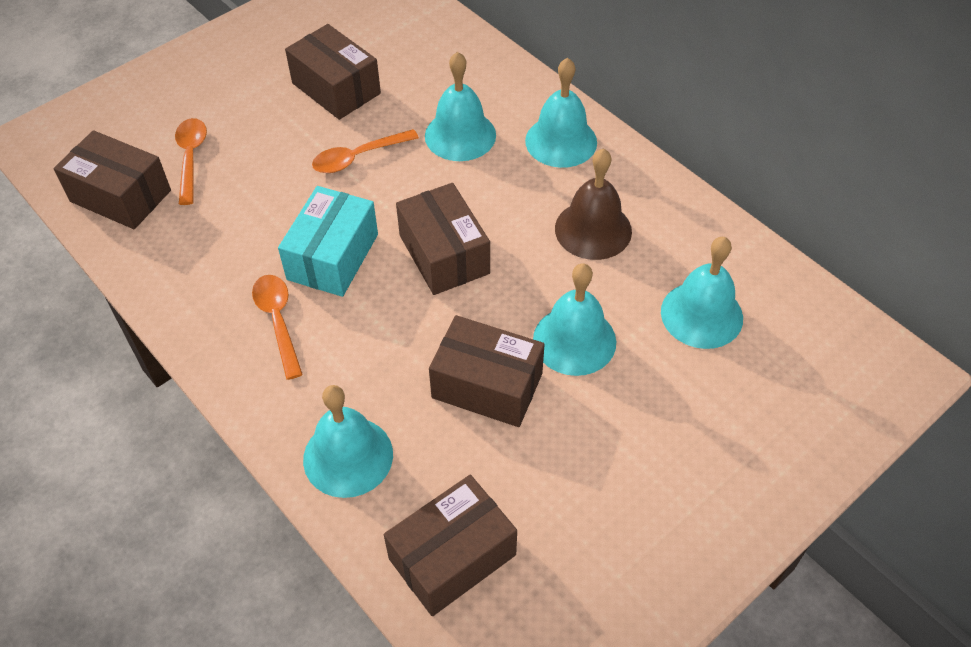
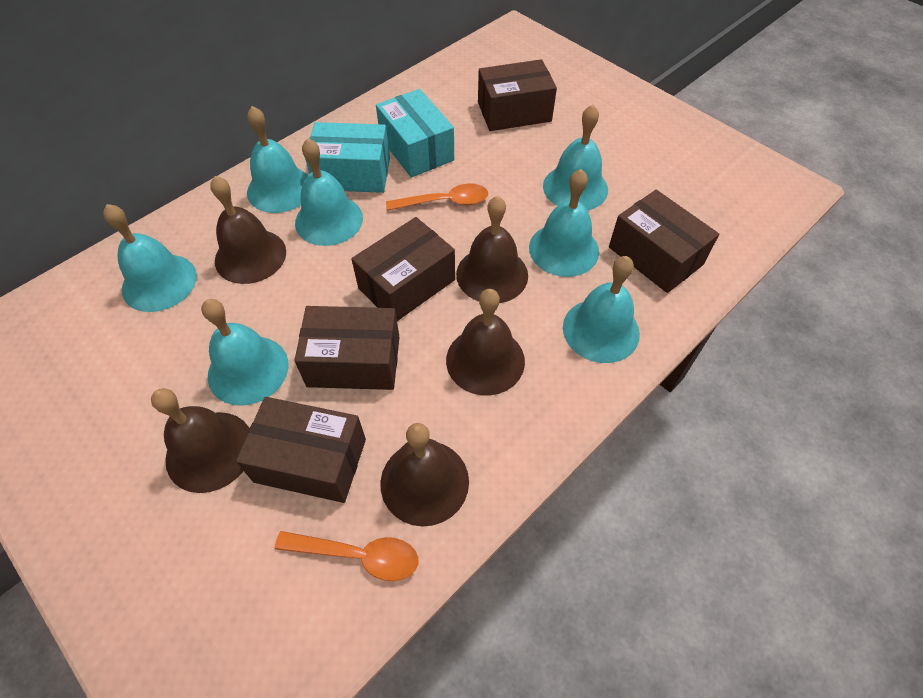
brown bell: 1 -> 5
orange spoon: 3 -> 2
turquoise bell: 5 -> 7
turquoise box: 1 -> 2

